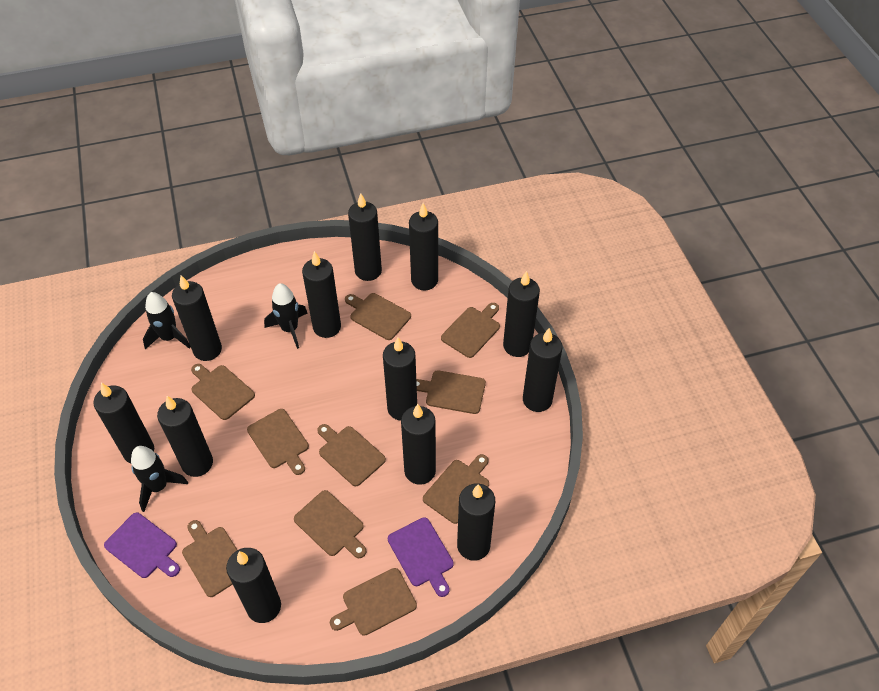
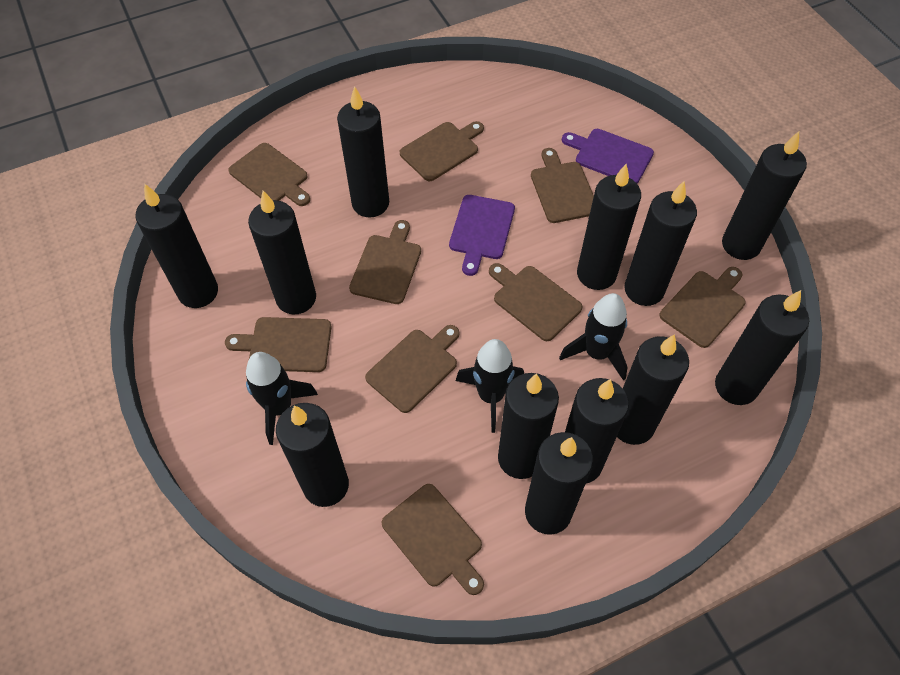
brown cutting board: 10 -> 9

